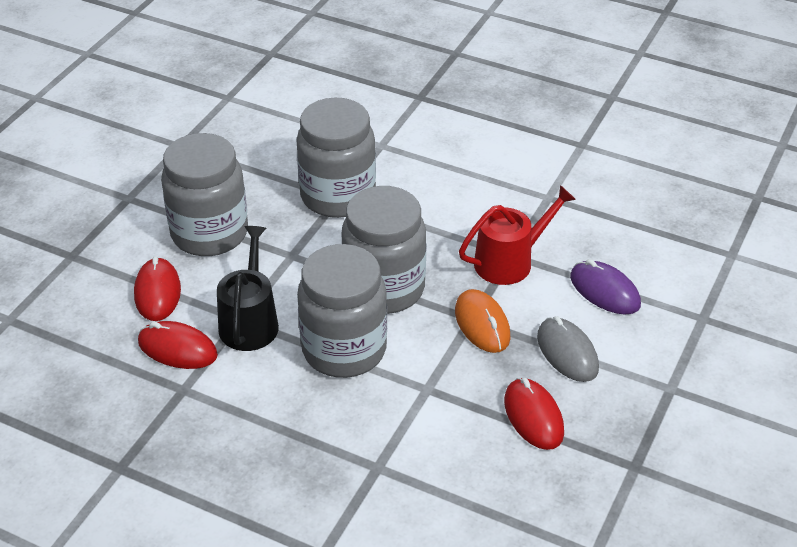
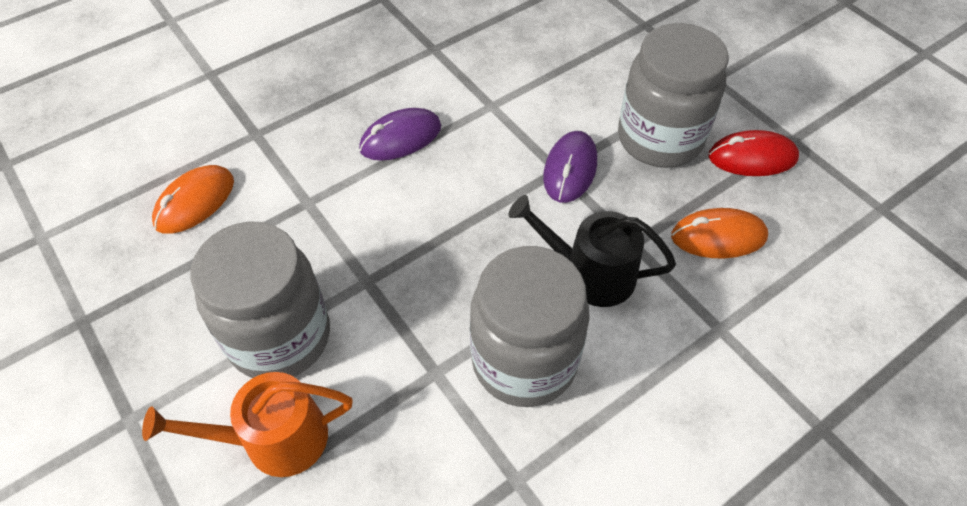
grey jar: 4 -> 3
grey mouse: 1 -> 0
orange mouse: 1 -> 2
orange watering can: 0 -> 1
purple mouse: 1 -> 2
red mouse: 3 -> 1
red watering can: 1 -> 0

